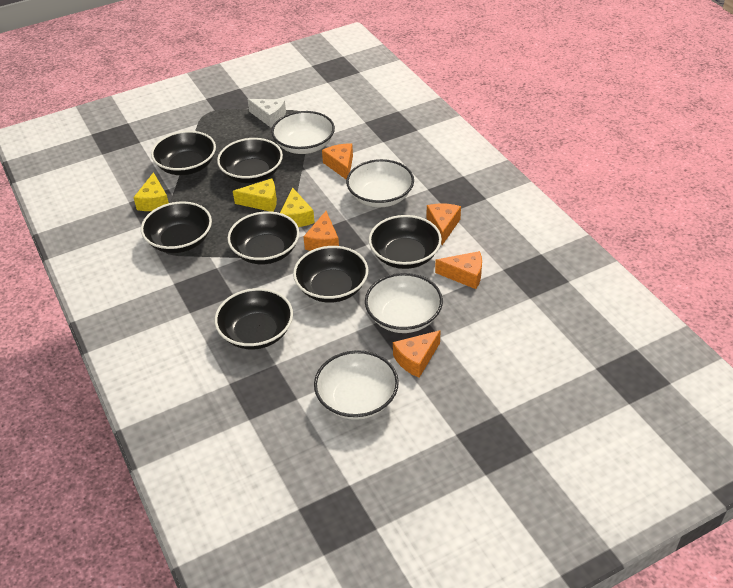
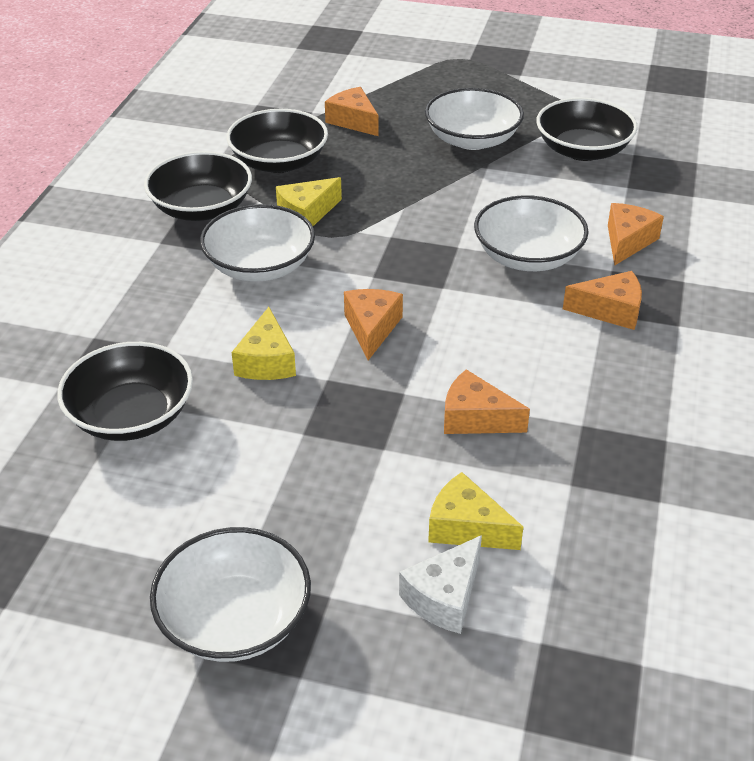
black bowl: 7 -> 4

